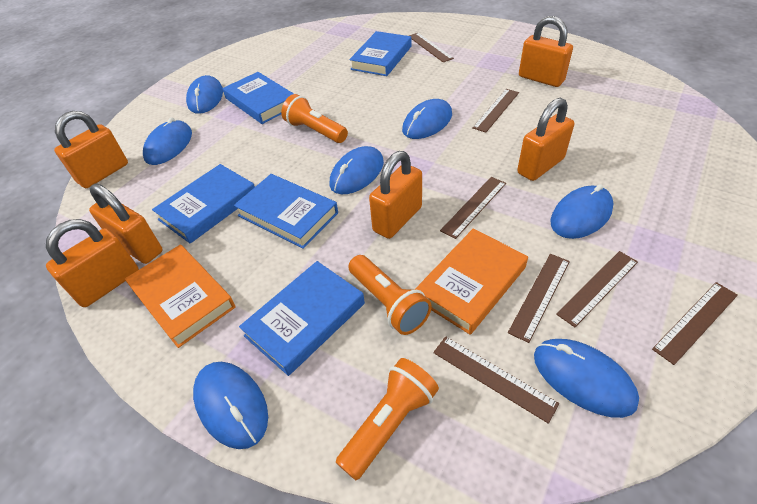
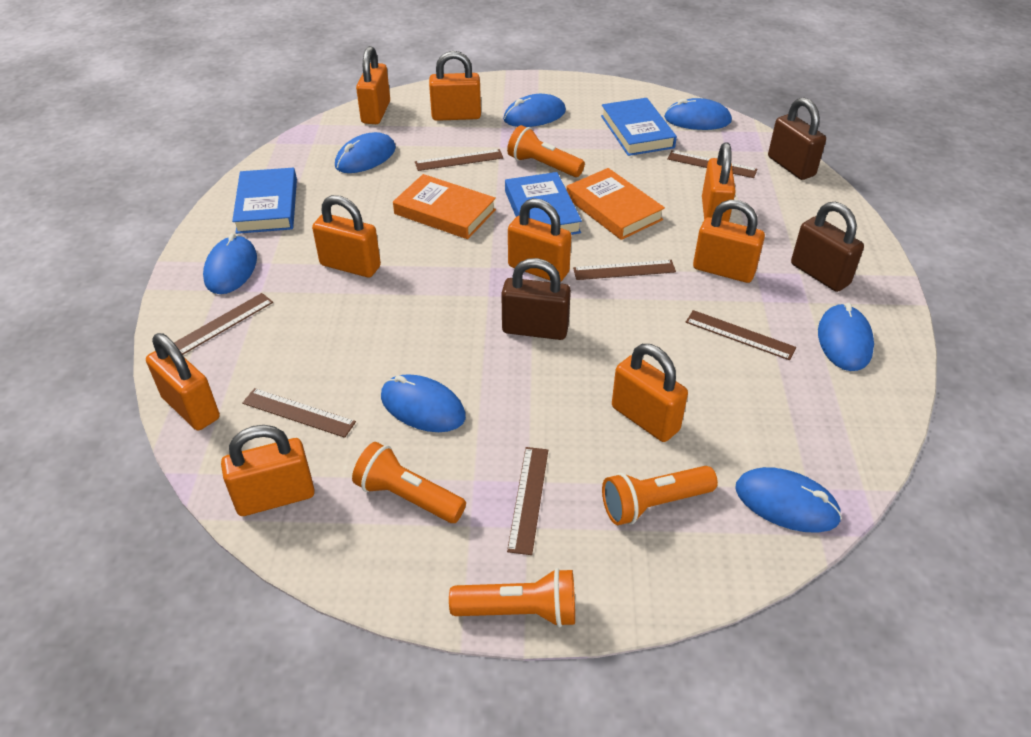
blue book: 5 -> 3
brown padlock: 0 -> 3
orange flashlight: 3 -> 4
orange padlock: 6 -> 9

